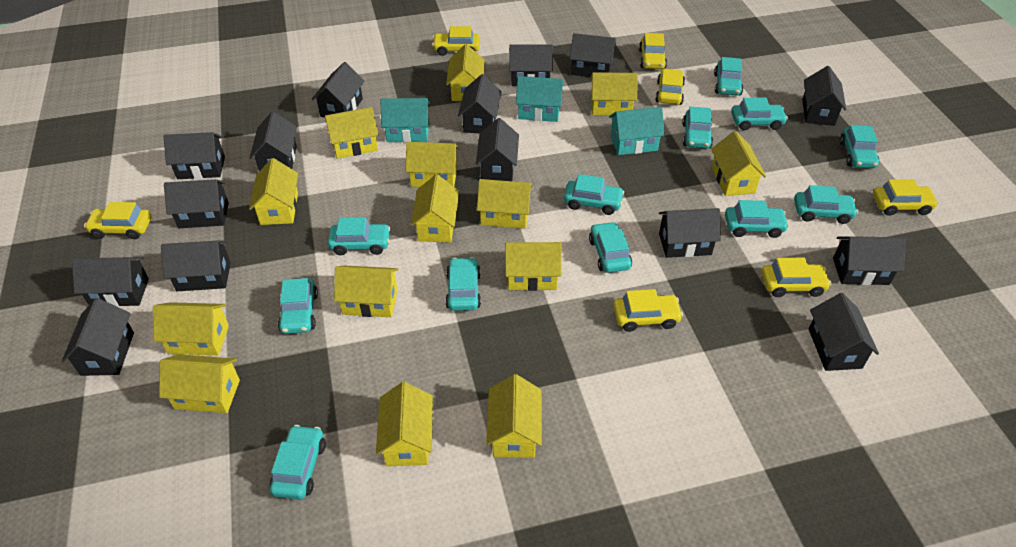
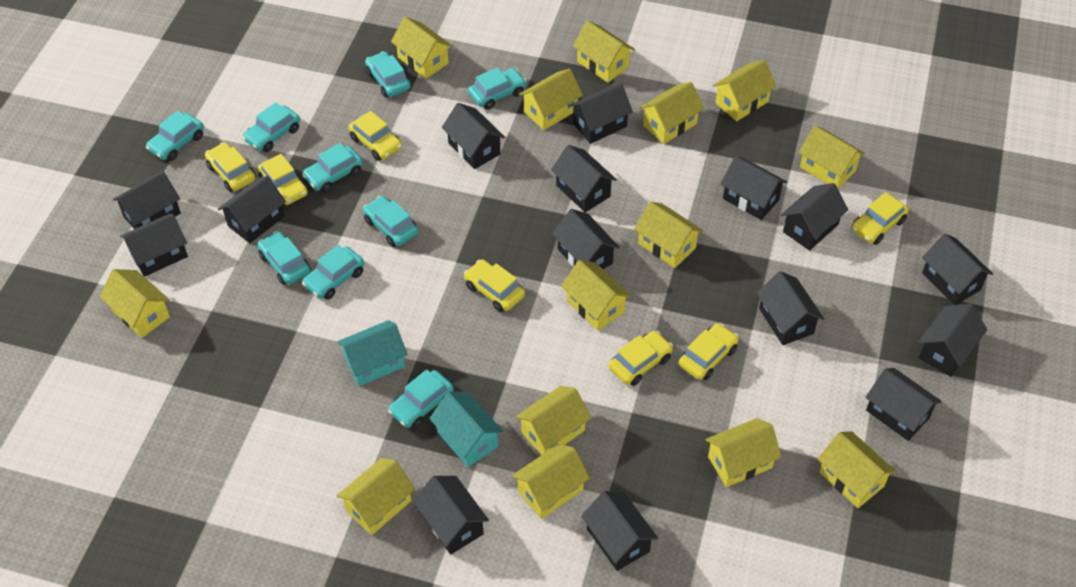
turquoise car: 12 -> 9
turquoise house: 3 -> 2

